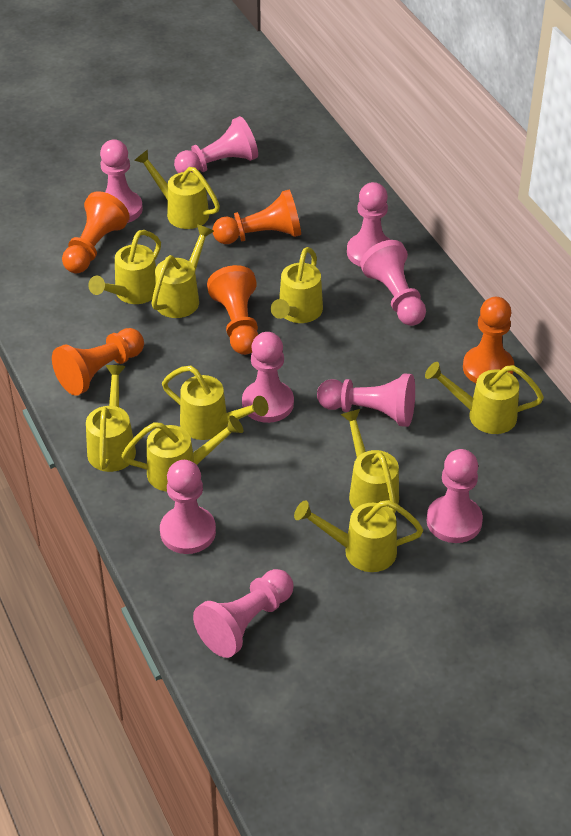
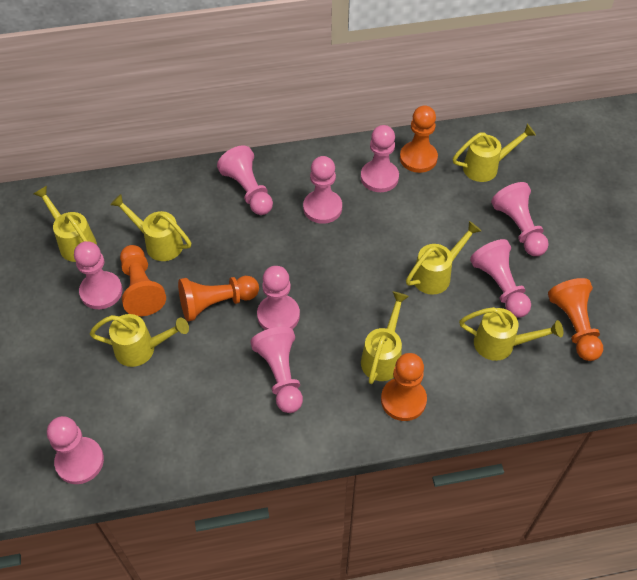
yellow watering can: 10 -> 7

